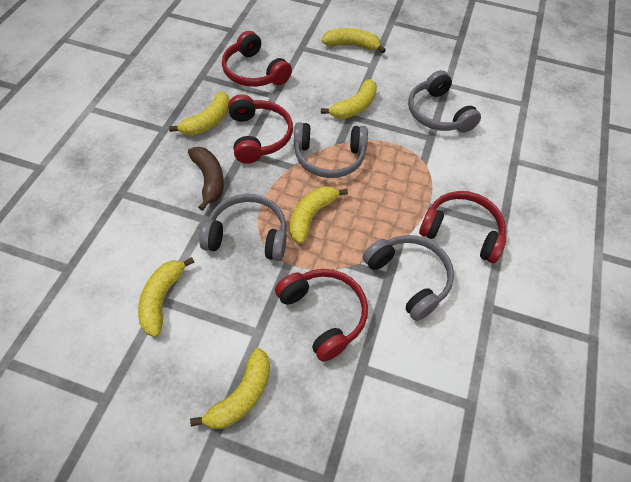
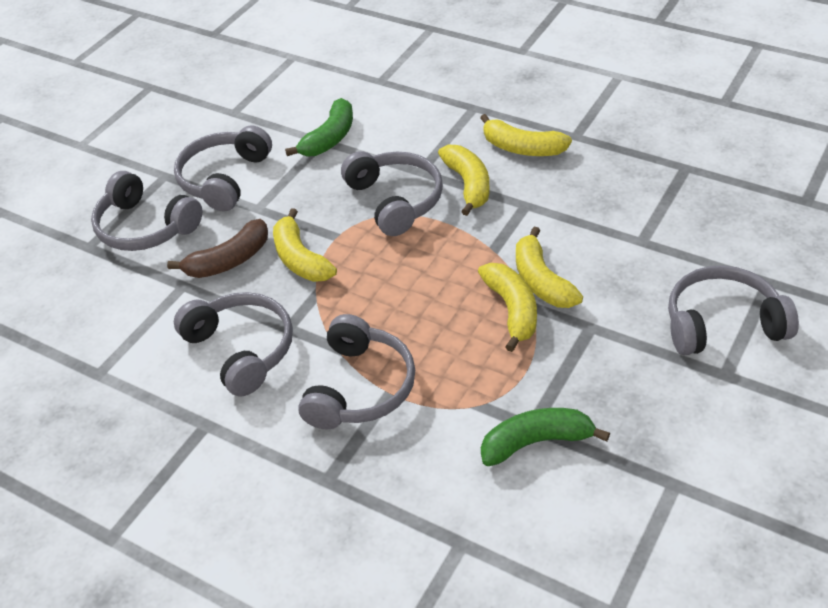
green banana: 0 -> 2
grey headphones: 4 -> 6
red headphones: 4 -> 0
yellow banana: 6 -> 5

